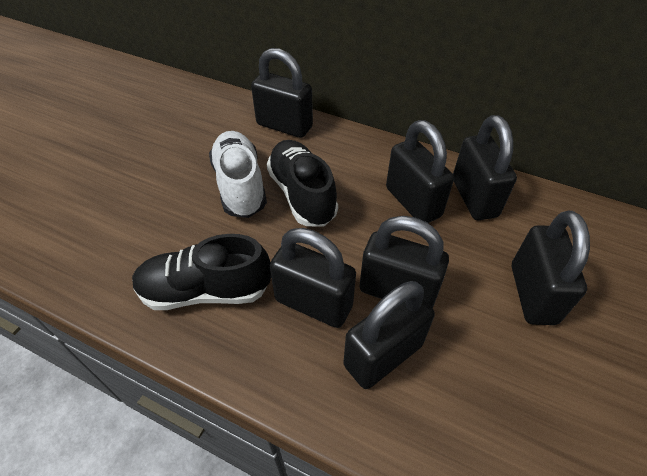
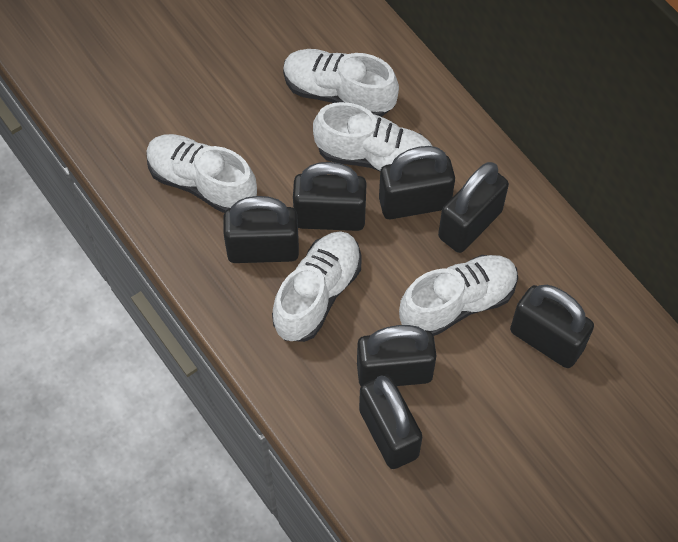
black shoe: 2 -> 0
white shoe: 1 -> 5

